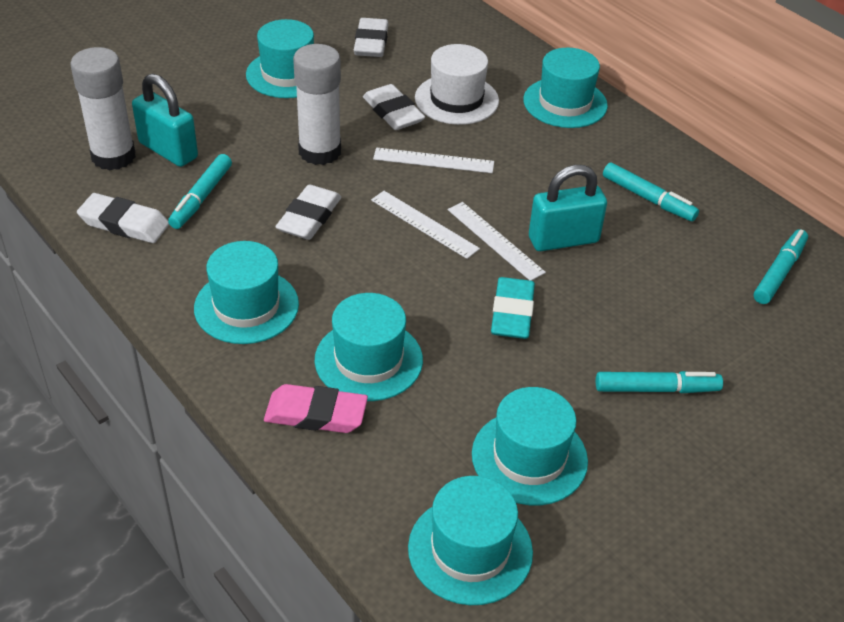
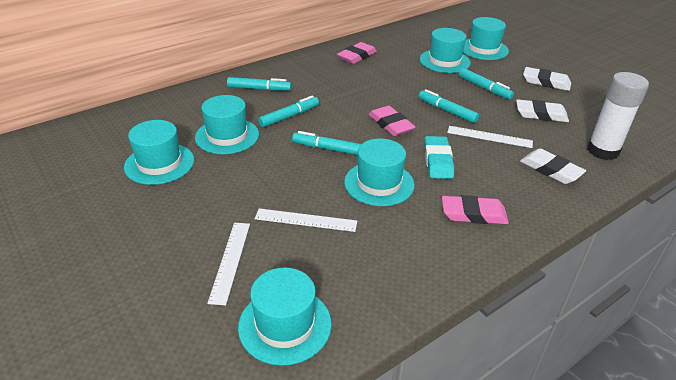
pink eraser: 1 -> 3
turquoise marker: 4 -> 5
turquoise padlock: 2 -> 0
white eraser: 4 -> 3
white glue stick: 2 -> 1
white hat: 1 -> 0

